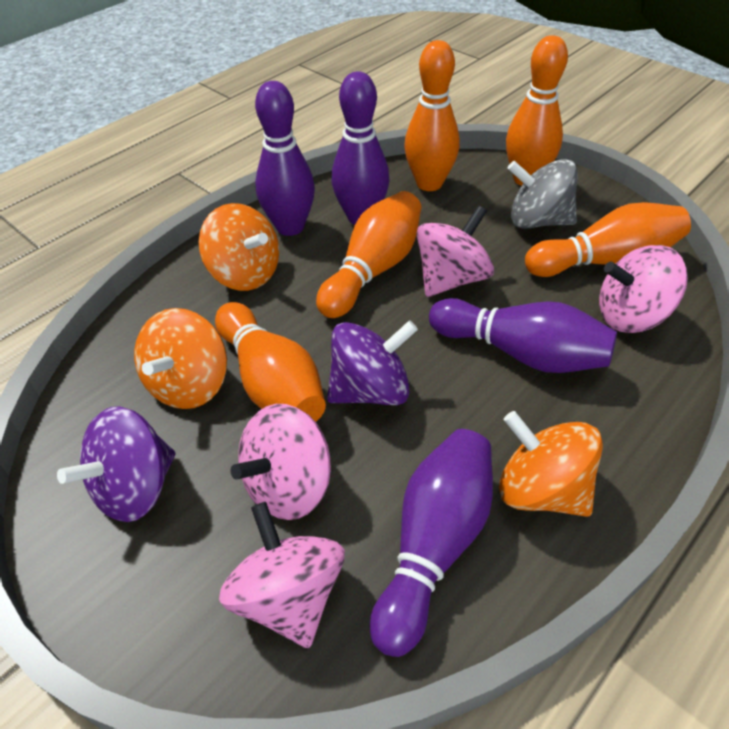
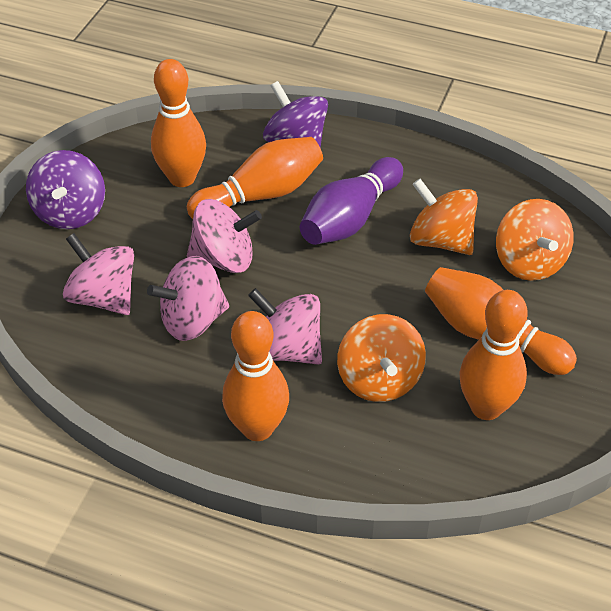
grey spinning top: 1 -> 0
purple bowling pin: 4 -> 1

